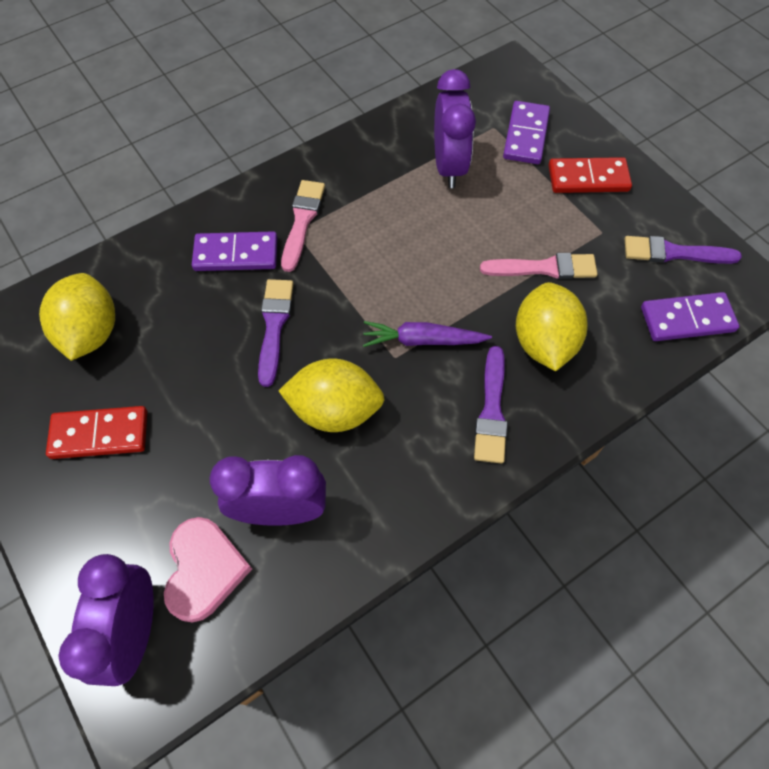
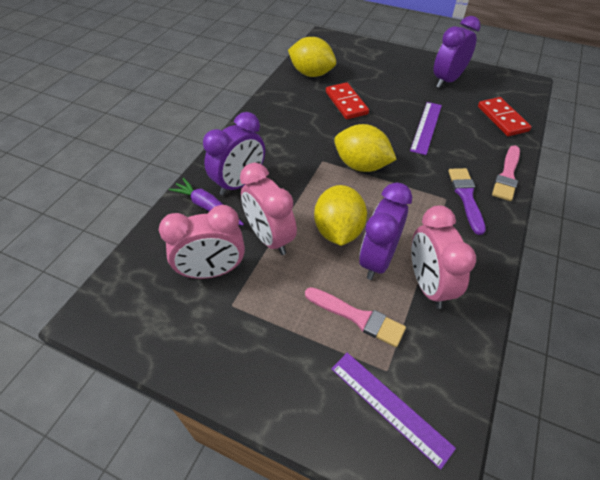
pink clock: 0 -> 3
pink heart: 1 -> 0
purple brush: 3 -> 1
purple domino: 3 -> 0
purple ruler: 0 -> 2

